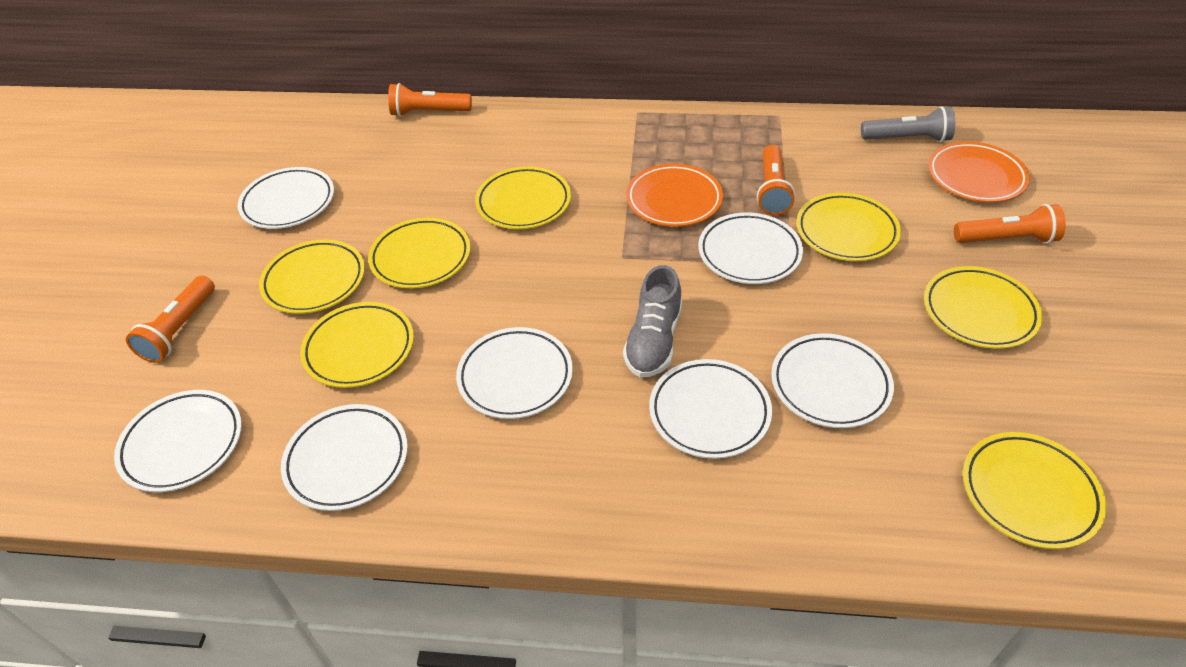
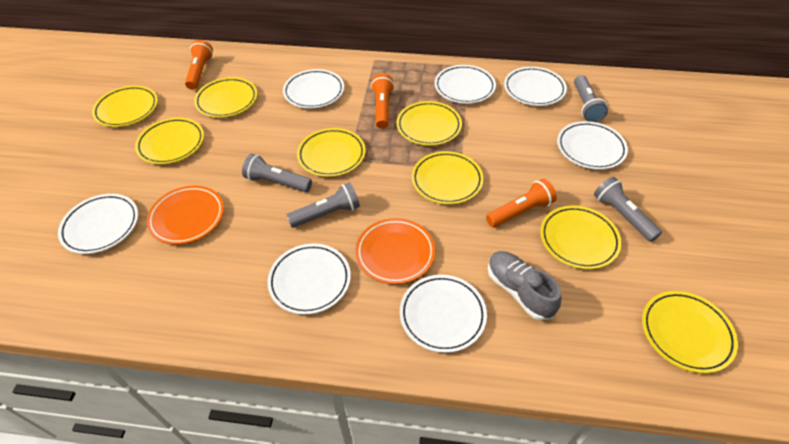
grey flashlight: 1 -> 4
orange flashlight: 4 -> 3
yellow plate: 7 -> 8

